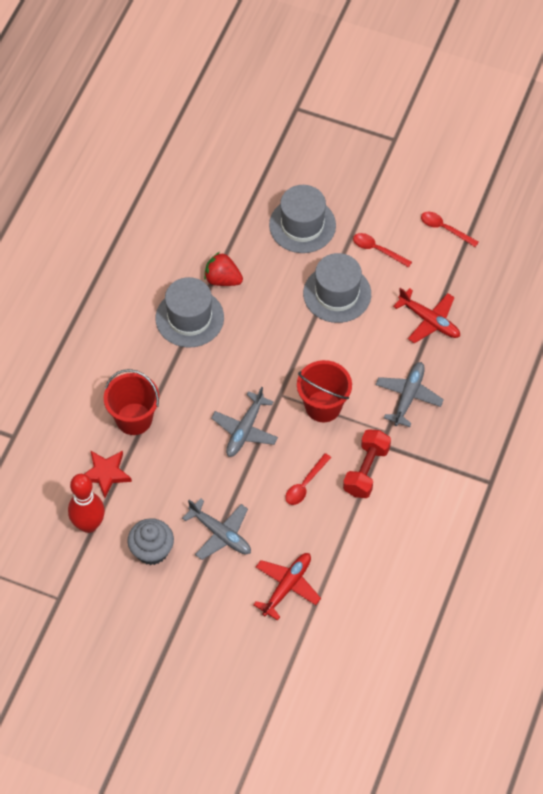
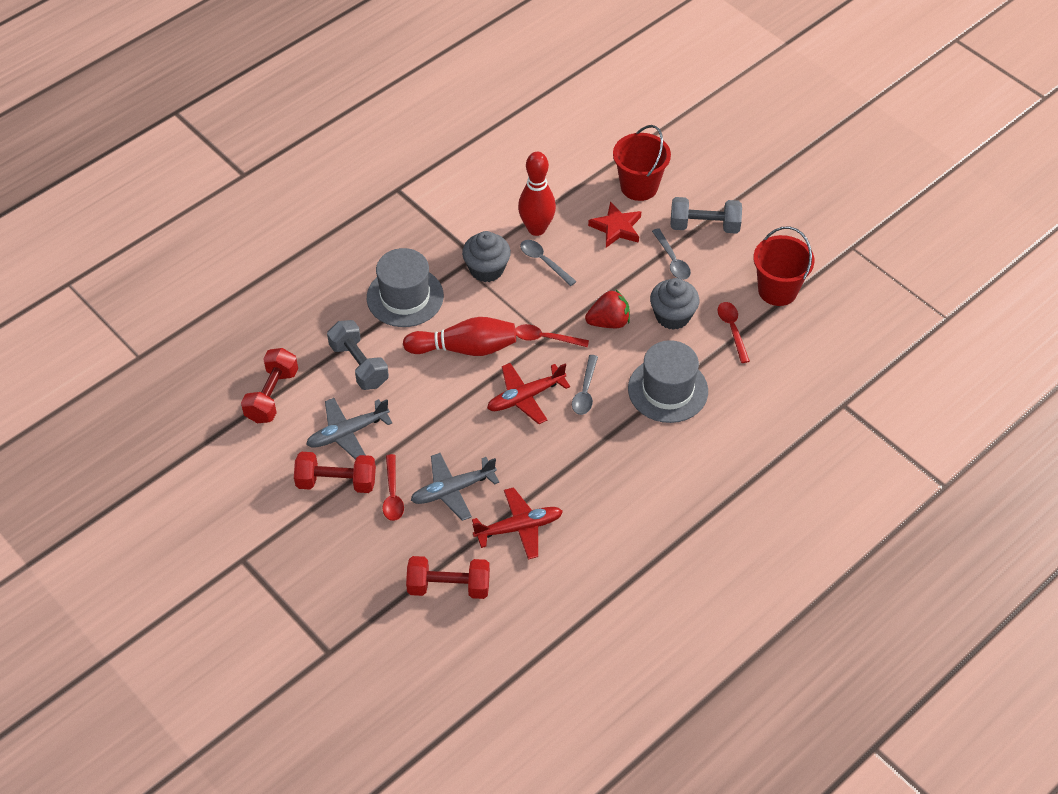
grey cupcake: 1 -> 2
grey dumbbell: 0 -> 2
grey hat: 3 -> 2
grey plane: 3 -> 2
grey spoon: 0 -> 3
red bowling pin: 1 -> 2
red dumbbell: 1 -> 3

